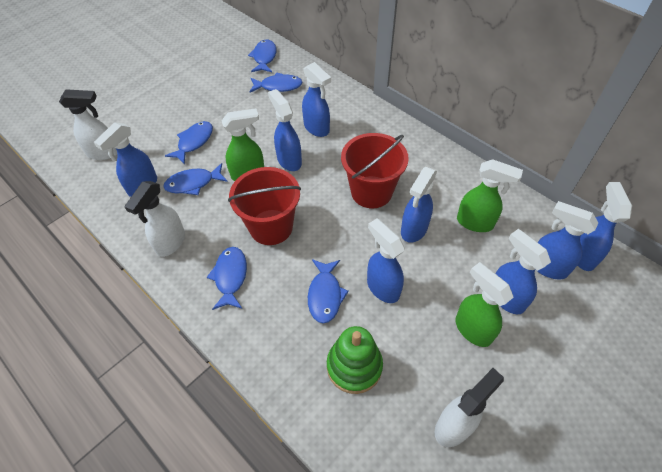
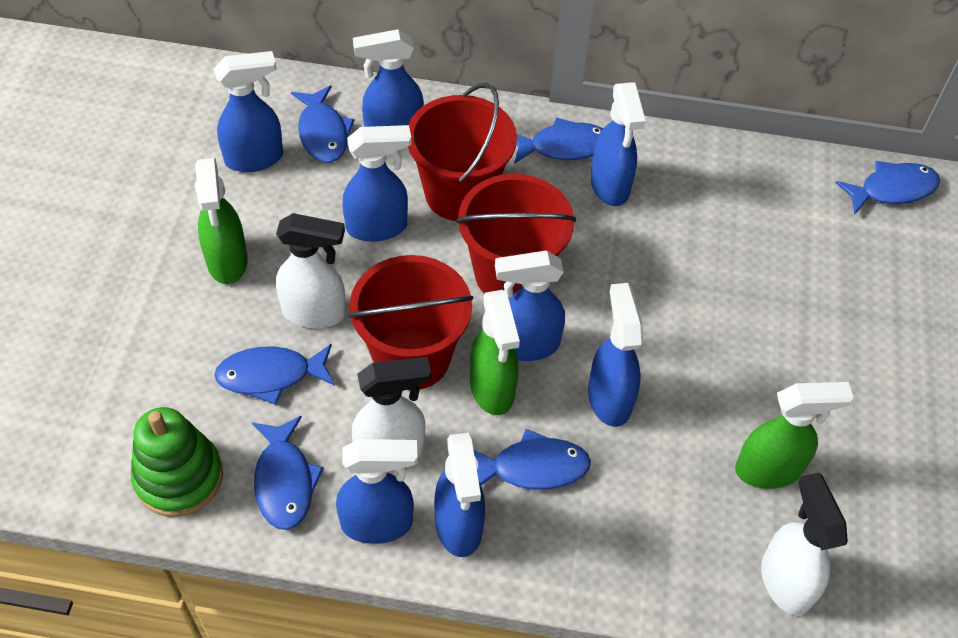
red bucket: 2 -> 3

